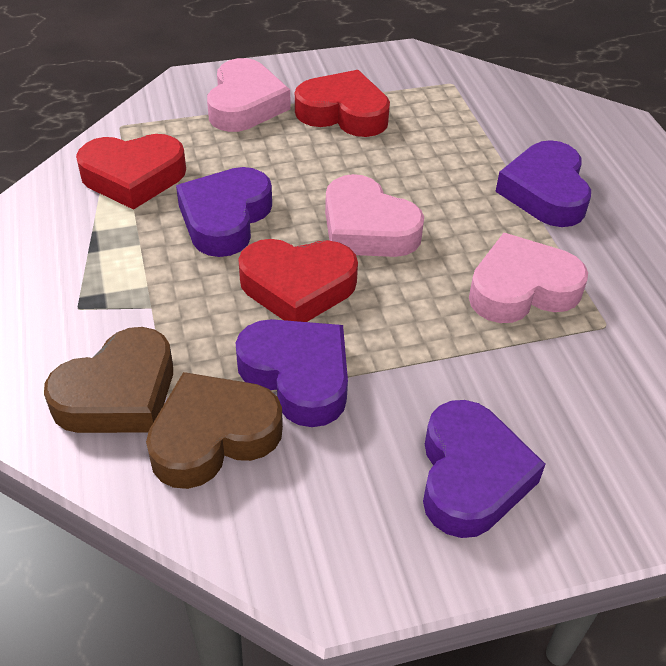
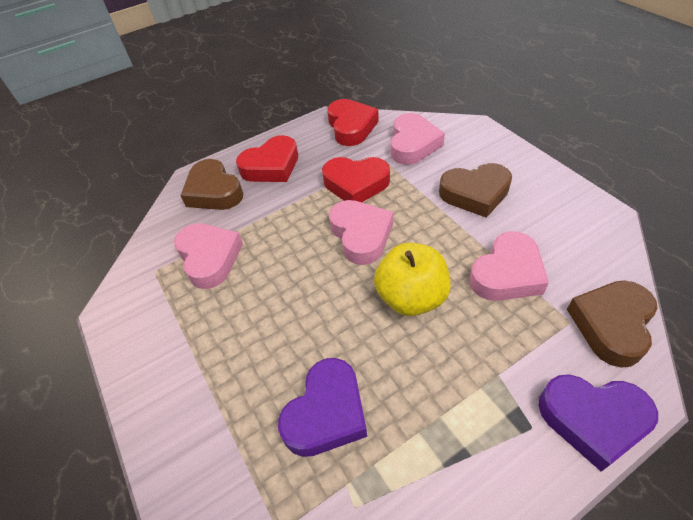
brown heart: 2 -> 3
pink heart: 3 -> 4
purple heart: 4 -> 2
yellow apple: 0 -> 1

